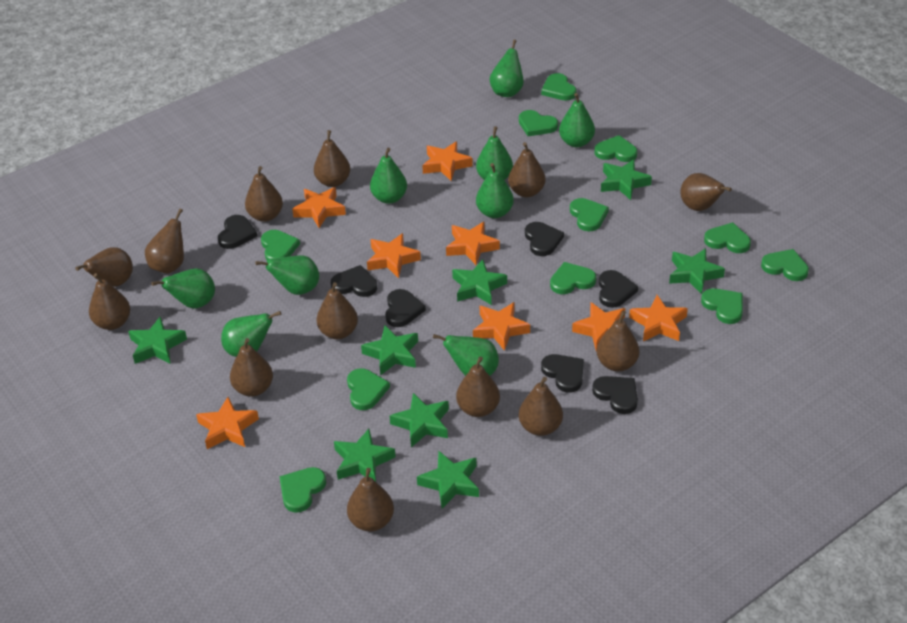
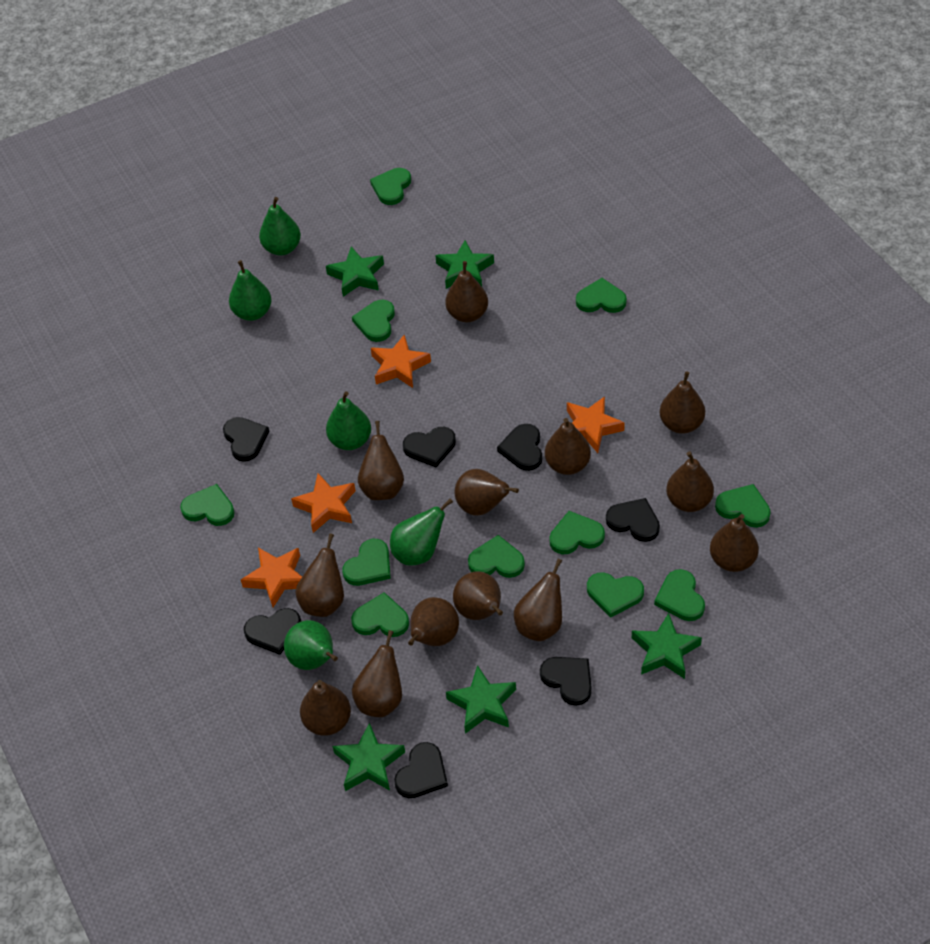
green pear: 9 -> 5
green star: 8 -> 5
orange star: 8 -> 4

